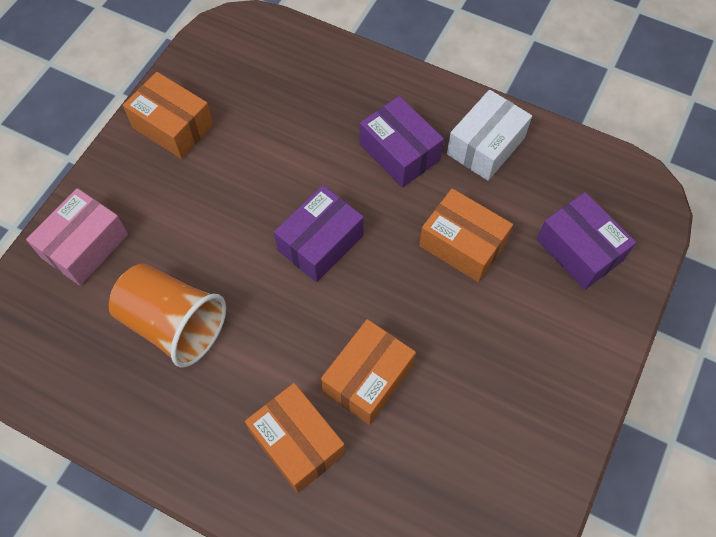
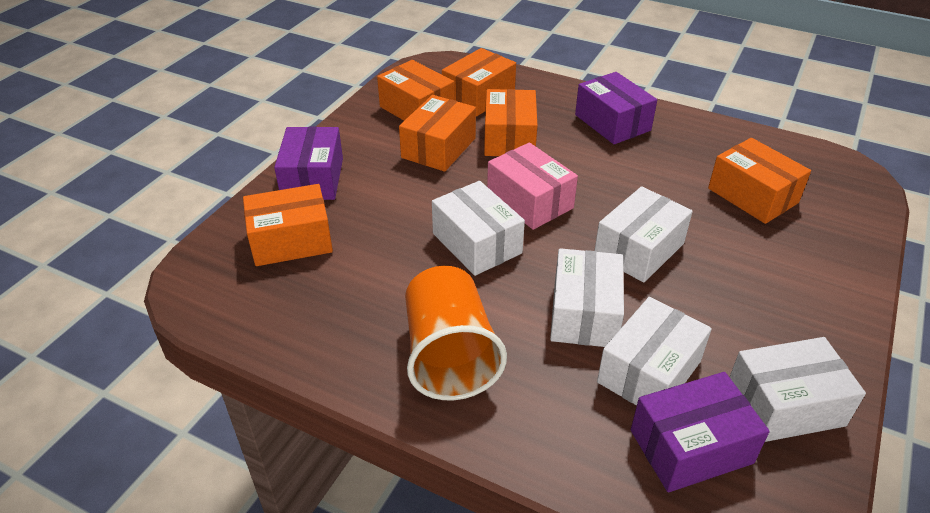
orange box: 4 -> 6
white box: 1 -> 5

